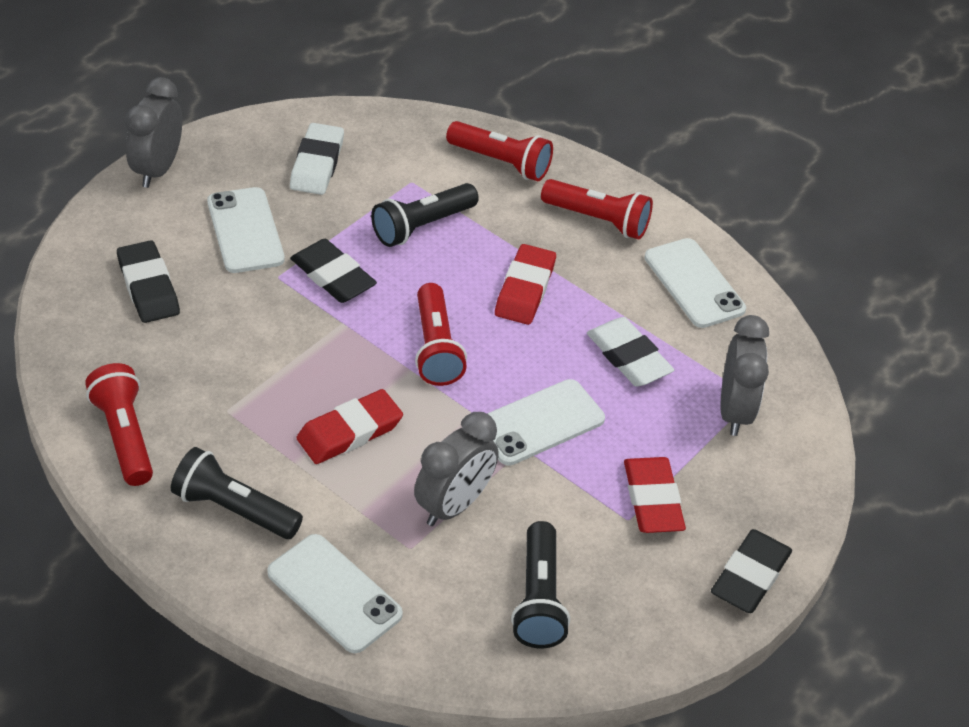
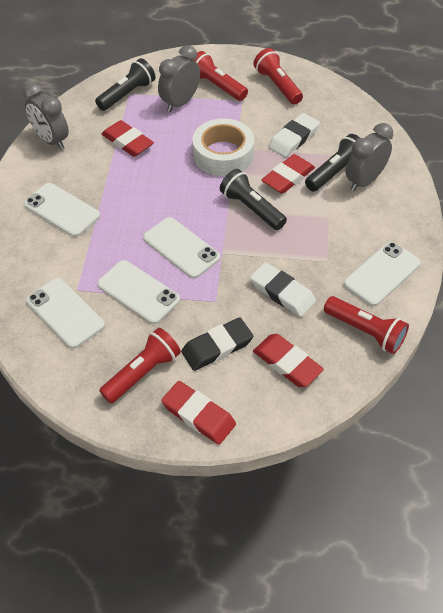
black eraser: 3 -> 1
red eraser: 3 -> 4
white phone: 4 -> 5
white tape: 0 -> 1

